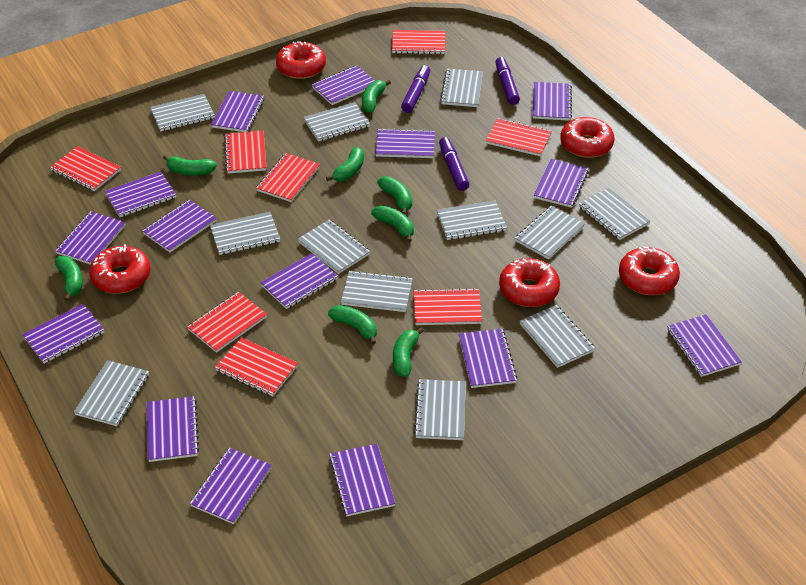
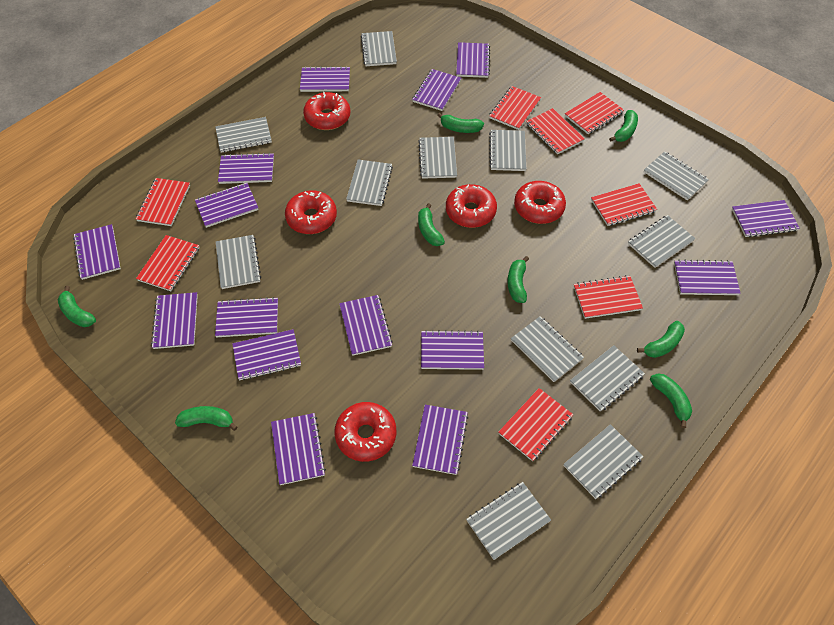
purple marker: 3 -> 0

